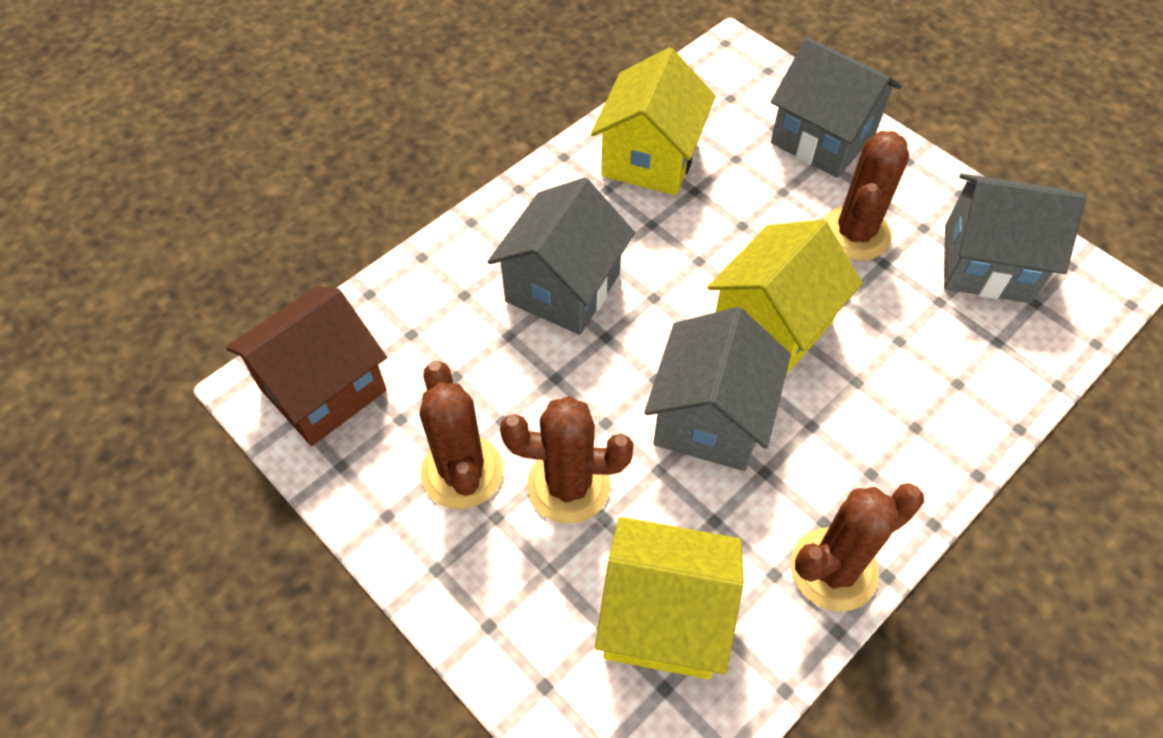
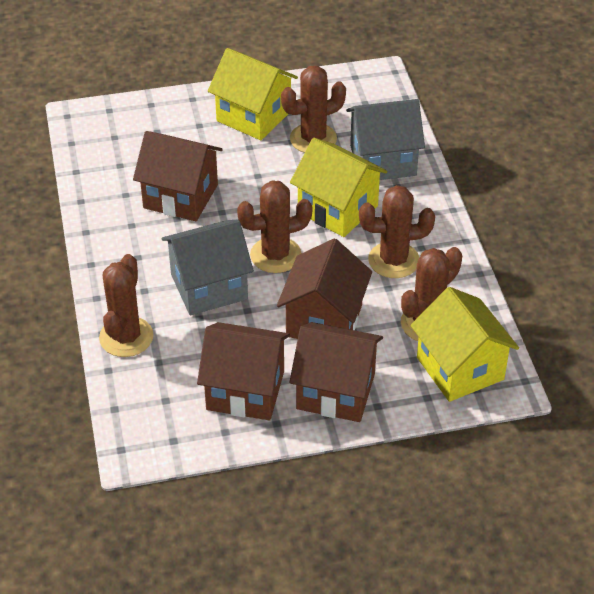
brown cactus: 4 -> 5
brown house: 1 -> 4
grey house: 4 -> 2

